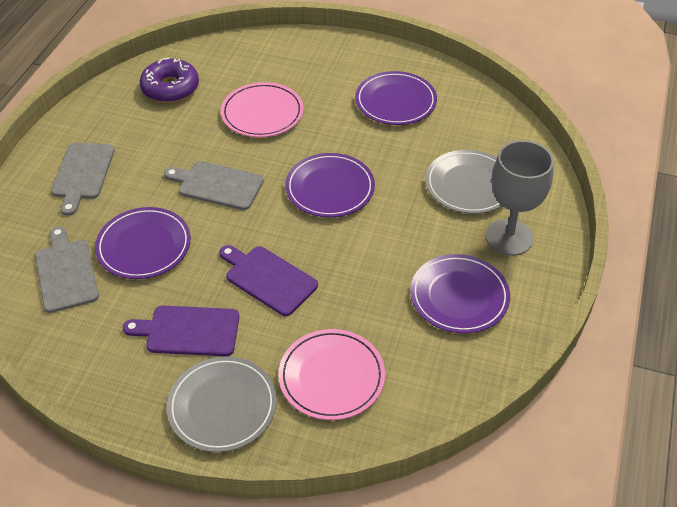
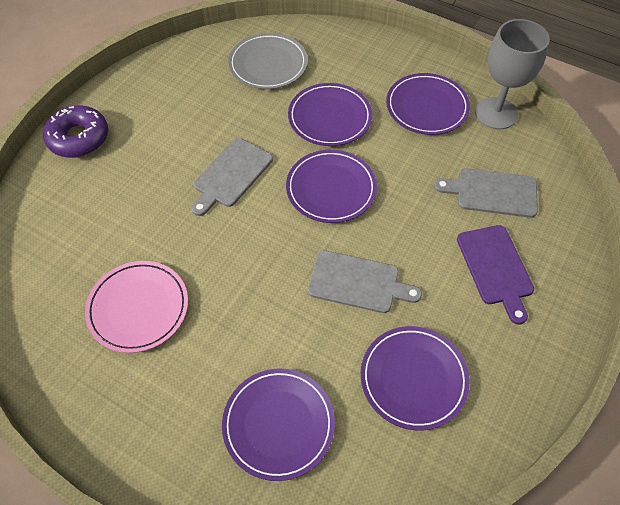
grey plate: 2 -> 1
pink plate: 2 -> 1
purple cutting board: 2 -> 1
purple plate: 4 -> 5

